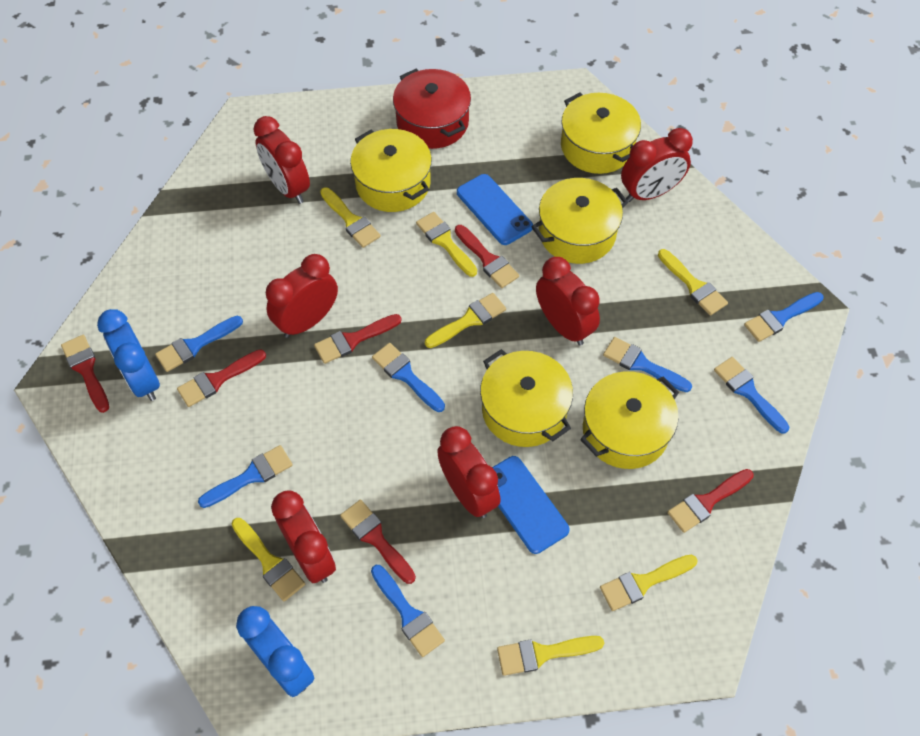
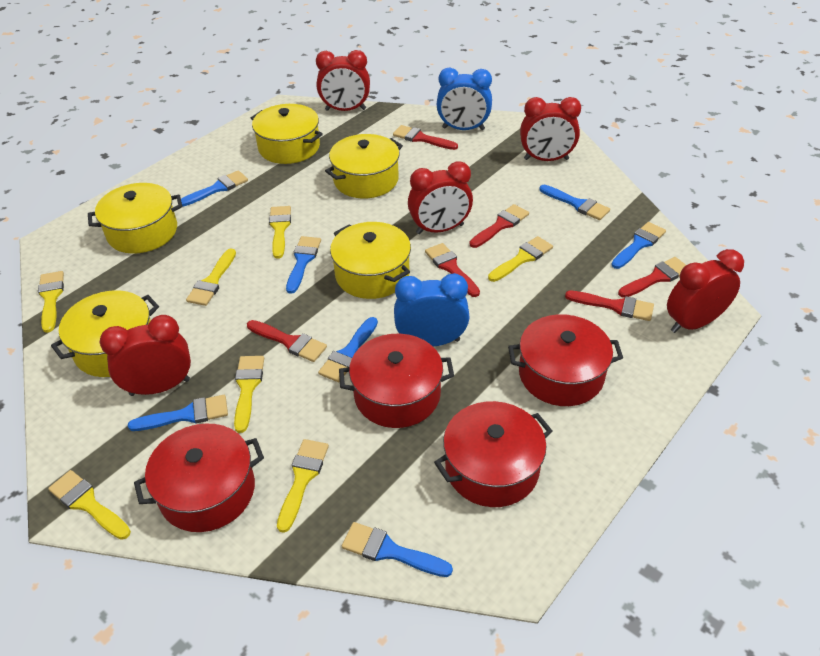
blue phone: 2 -> 0
red clock: 6 -> 5
red pot: 1 -> 4

